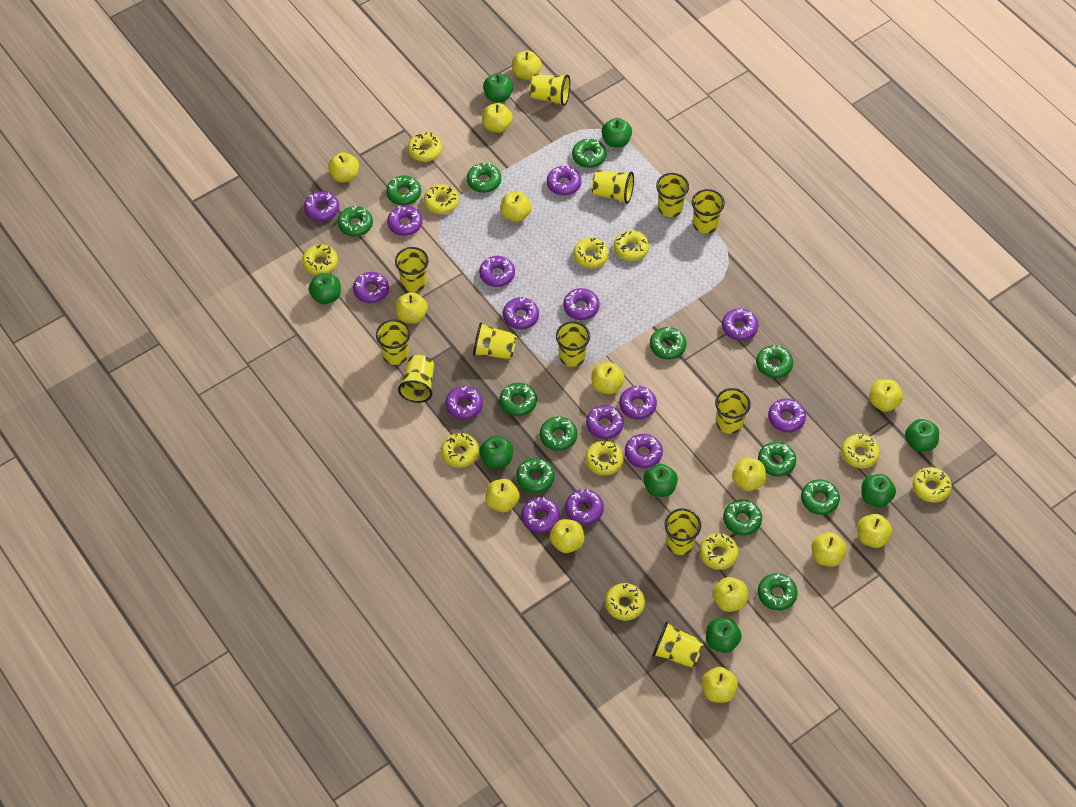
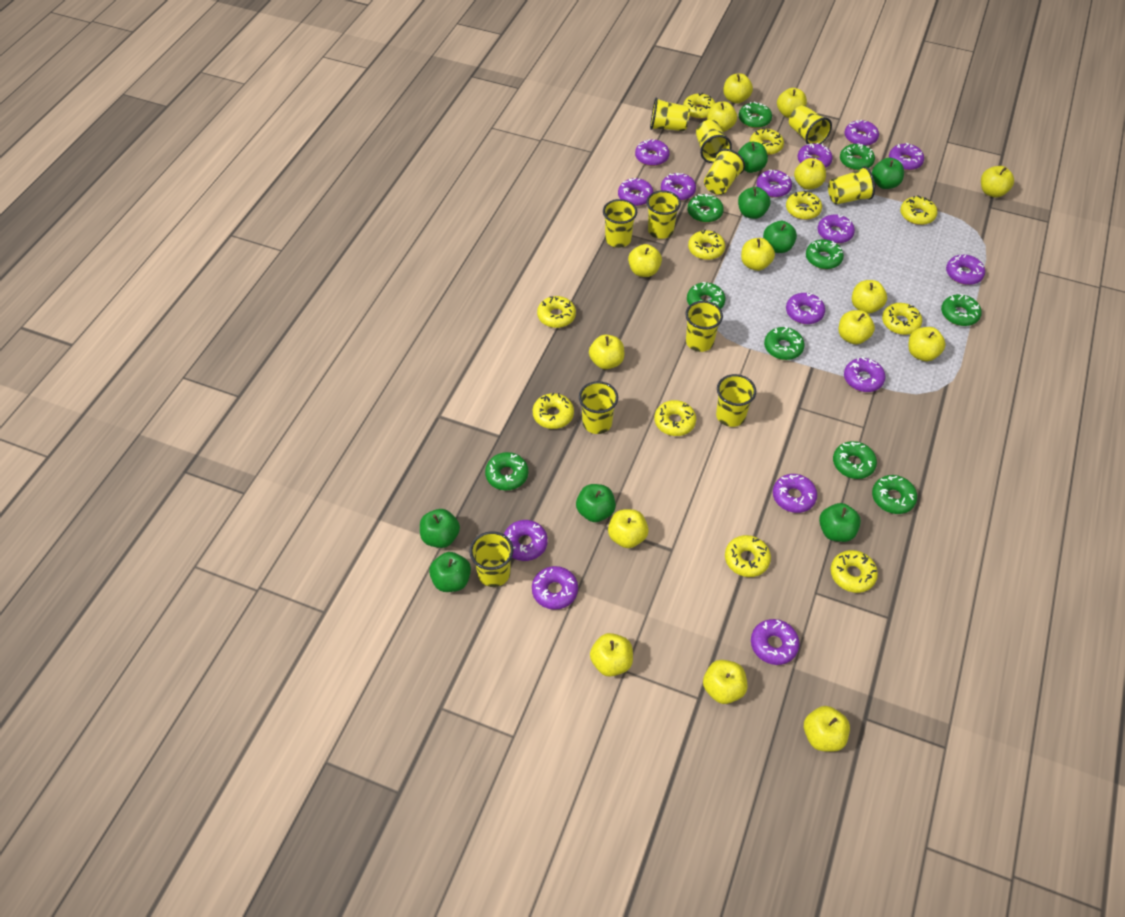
green donut: 13 -> 10
yellow apple: 14 -> 15
yellow cup: 12 -> 11

